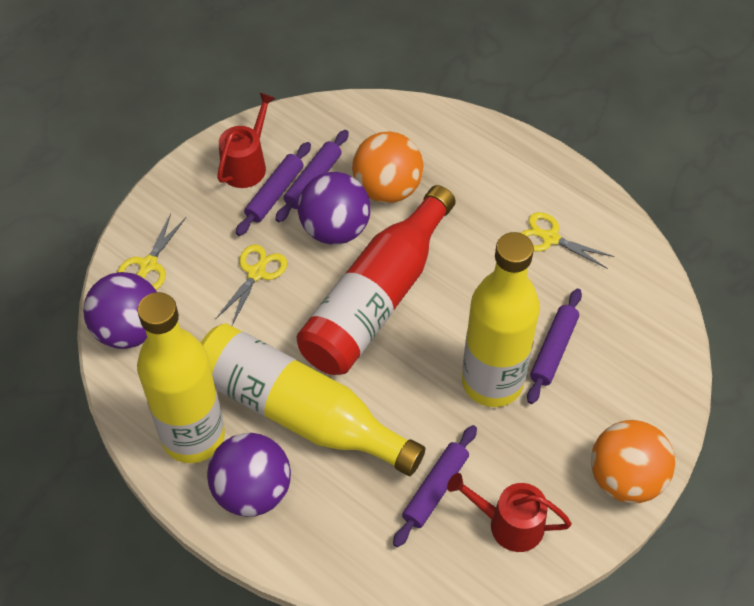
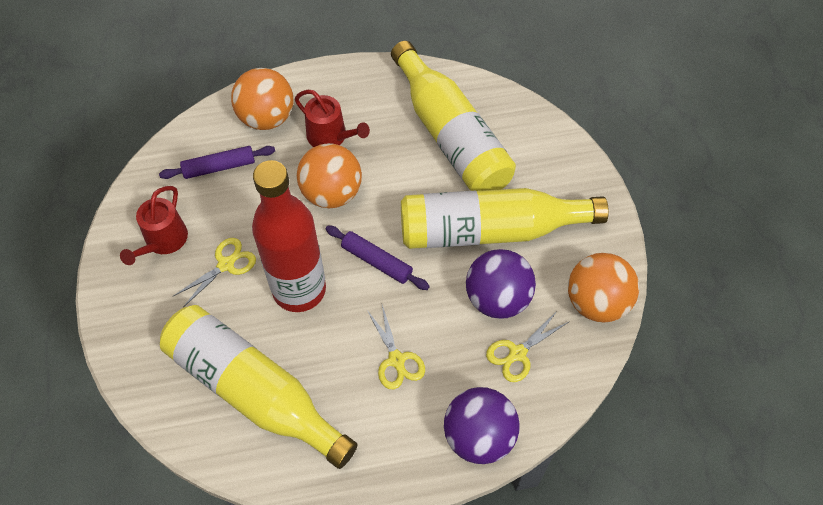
orange ball: 2 -> 3
purple ball: 3 -> 2
purple rolling pin: 4 -> 2

